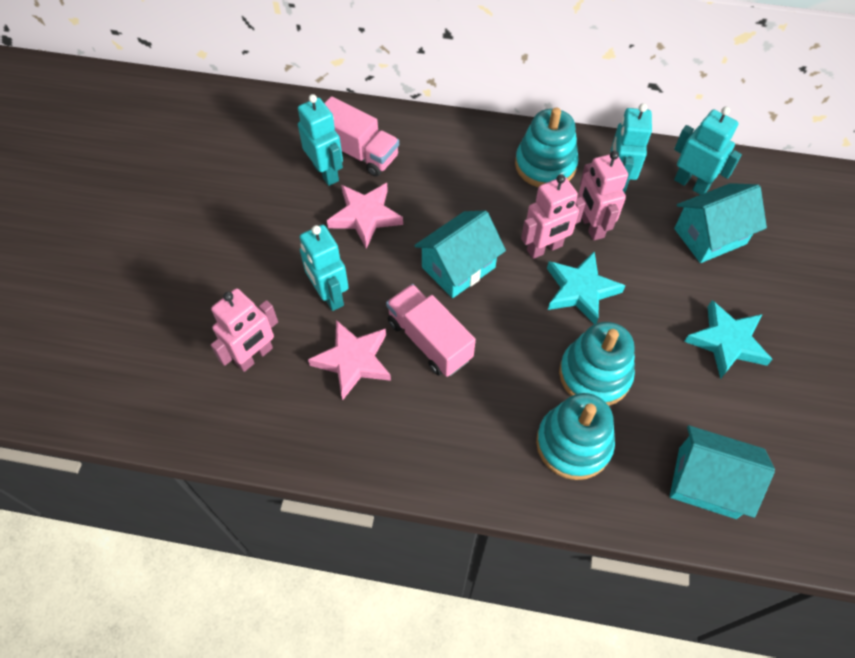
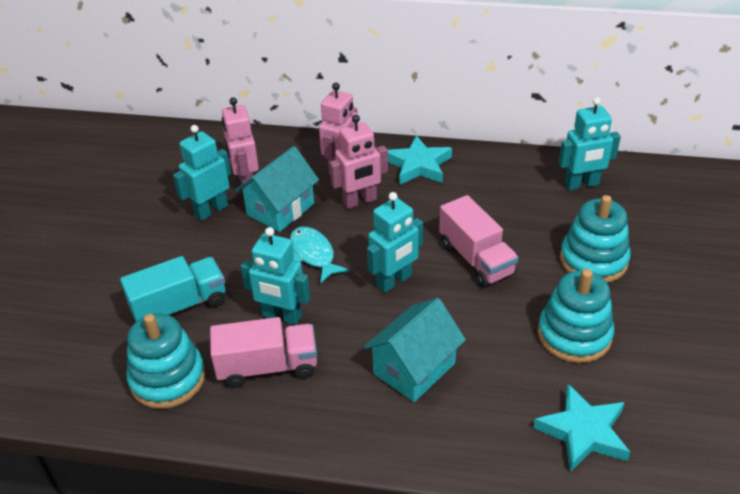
pink star: 2 -> 0
turquoise fish: 0 -> 1
turquoise house: 3 -> 2
turquoise truck: 0 -> 1

